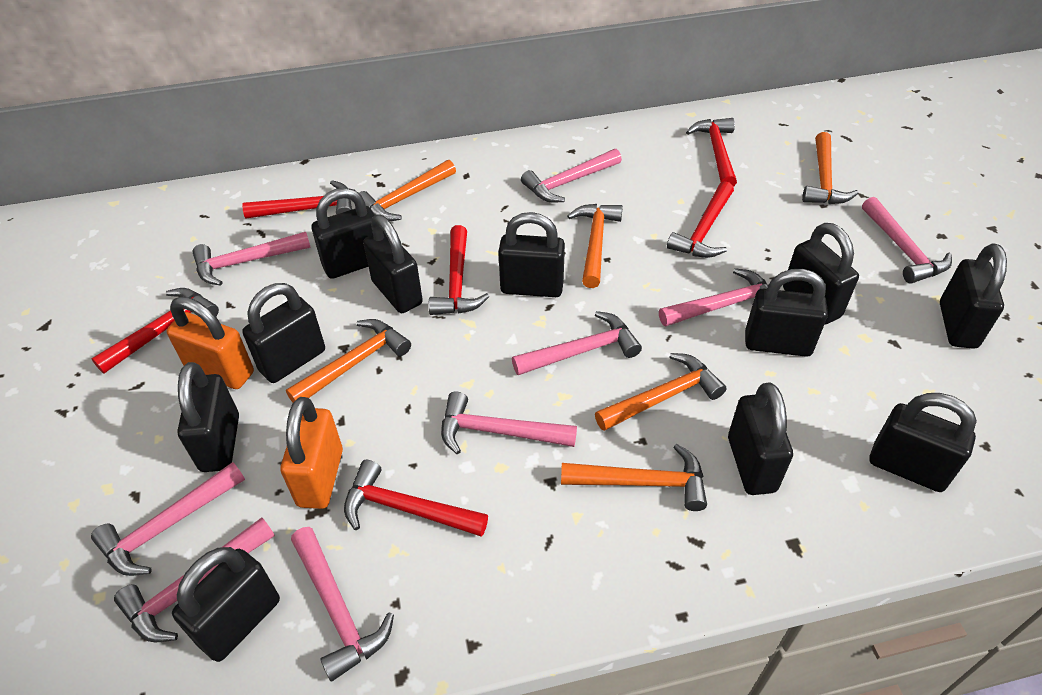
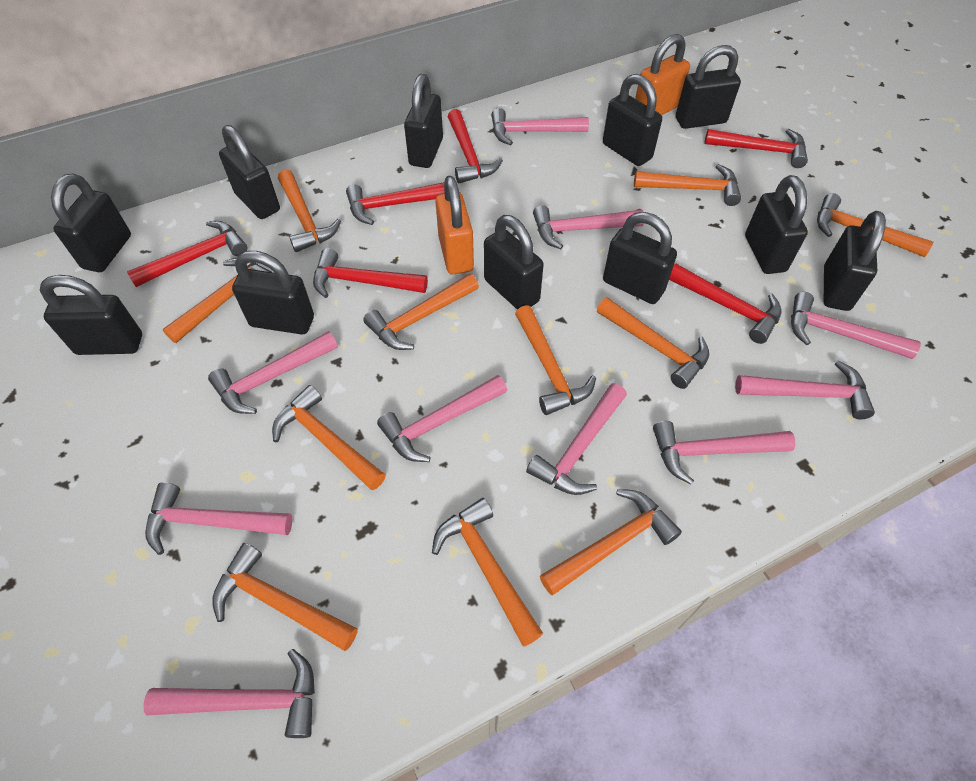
orange hammer: 6 -> 11
pink hammer: 9 -> 10

